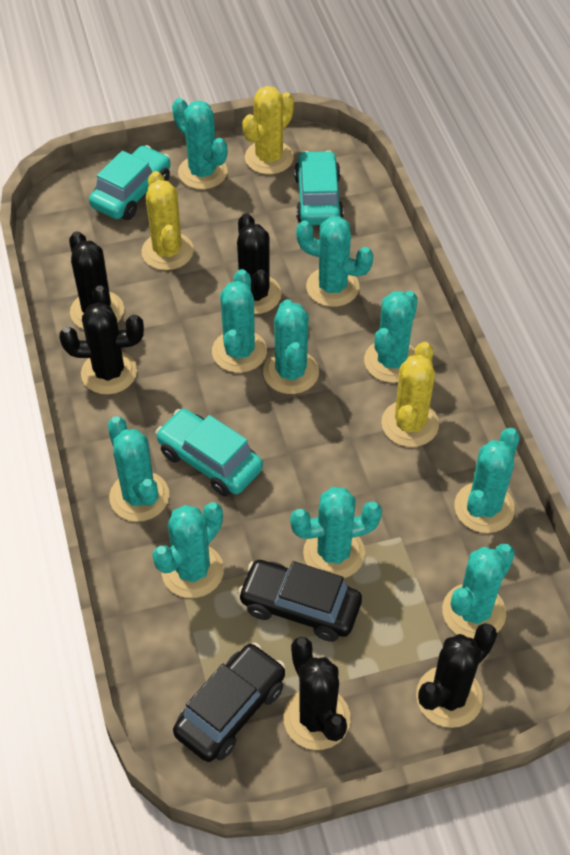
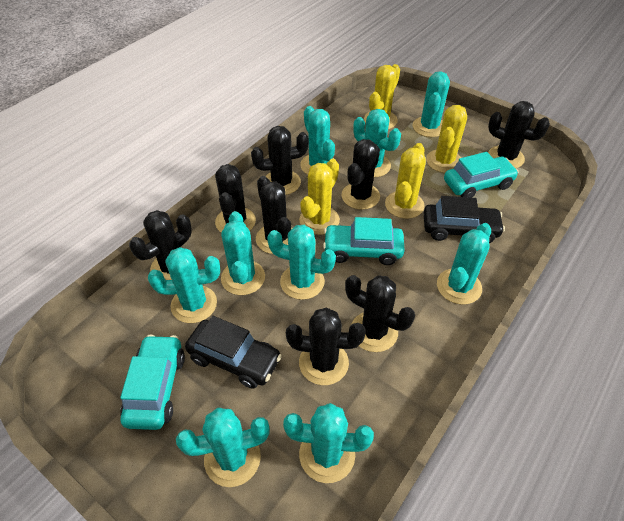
black cactus: 5 -> 8
turquoise cactus: 10 -> 9
yellow cactus: 3 -> 4

